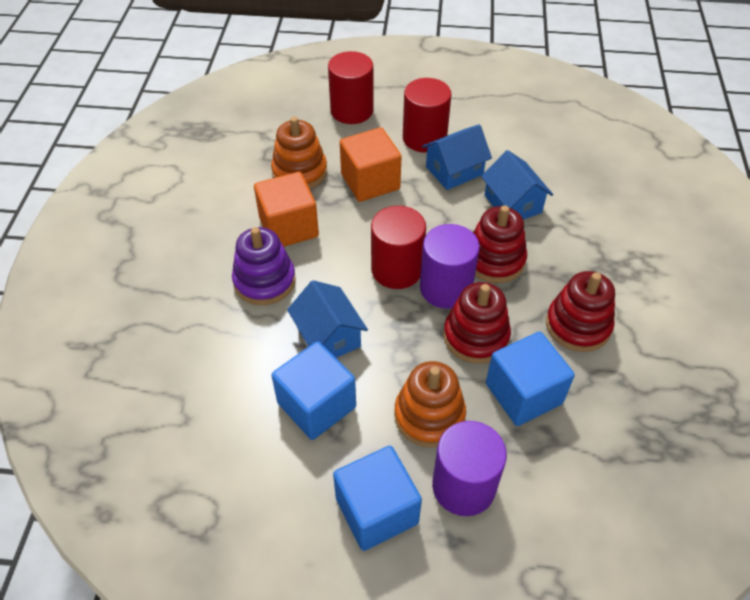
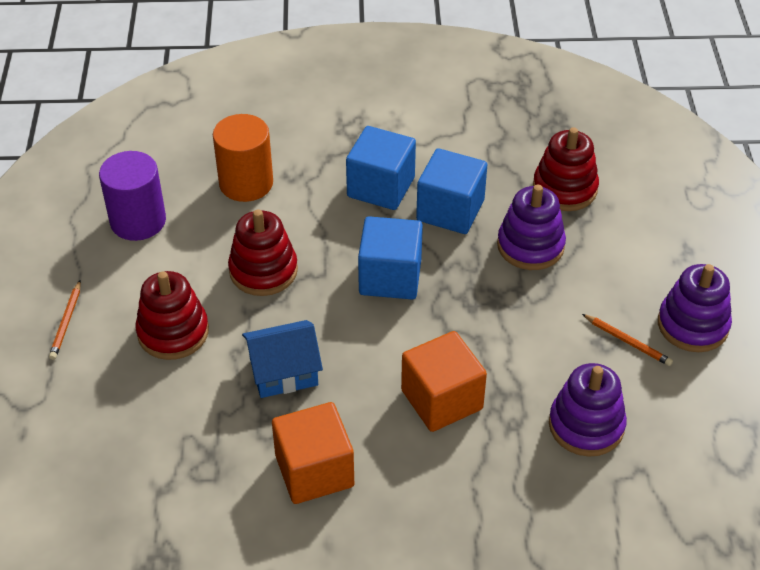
blue house: 3 -> 1
orange cylinder: 0 -> 1
orange pencil: 0 -> 2
orange stacking toy: 2 -> 0
purple cylinder: 2 -> 1
purple stacking toy: 1 -> 3
red cylinder: 3 -> 0

